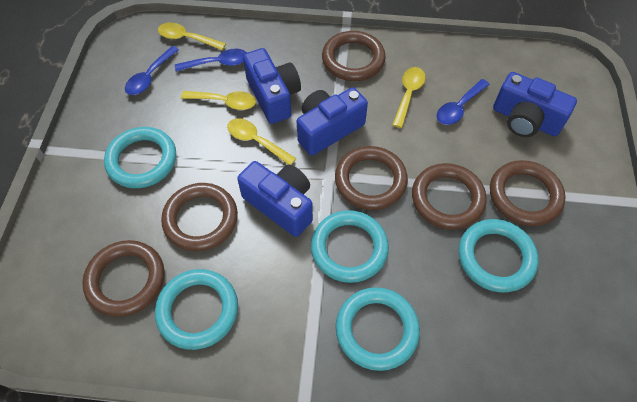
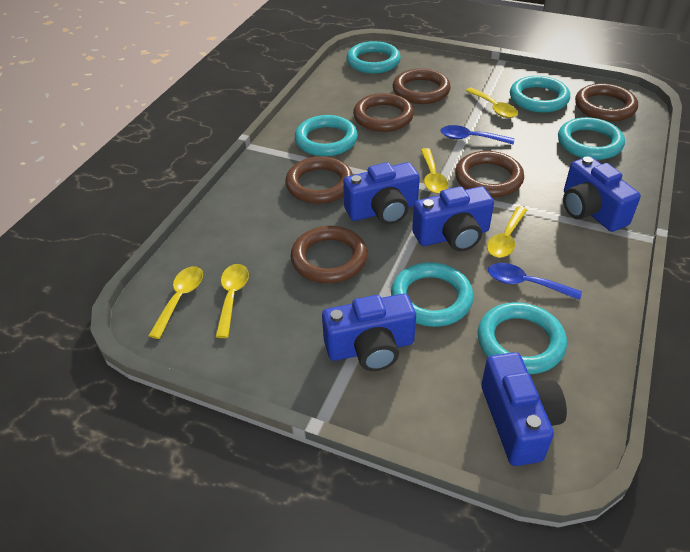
blue camera: 4 -> 5
blue spoon: 3 -> 2
turquoise ring: 5 -> 6
yellow spoon: 4 -> 5

